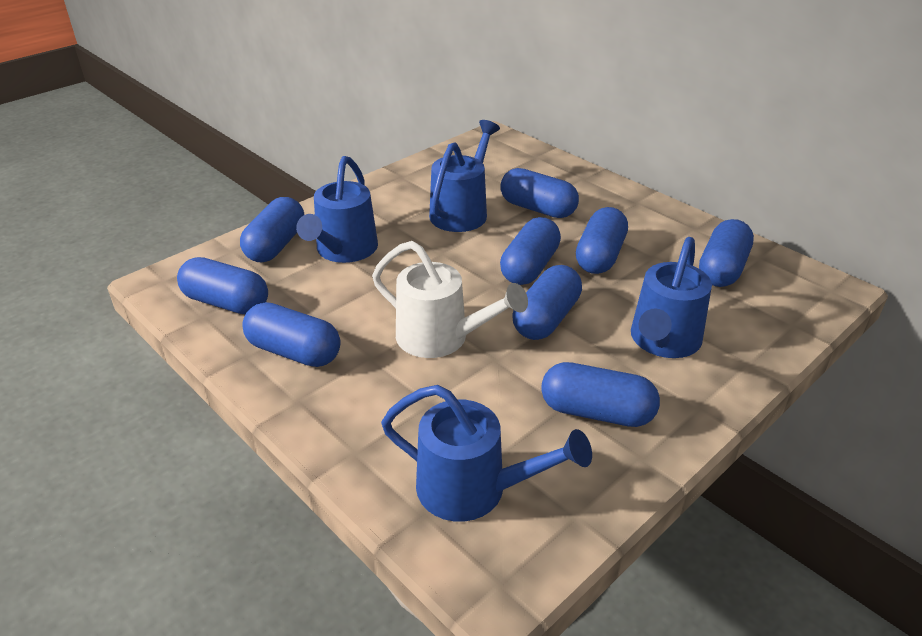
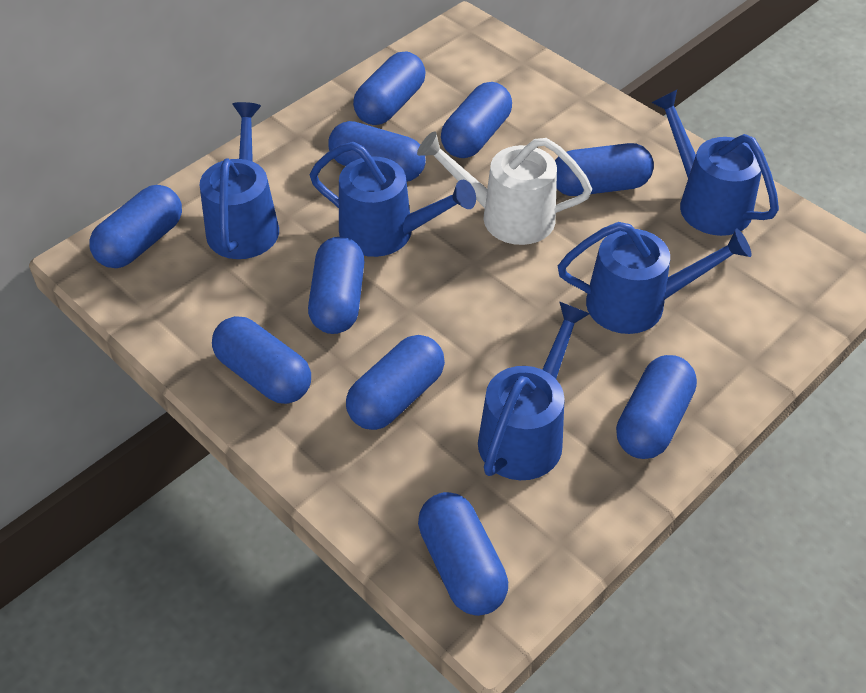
blue capsule: 9 -> 10
blue watering can: 4 -> 5

